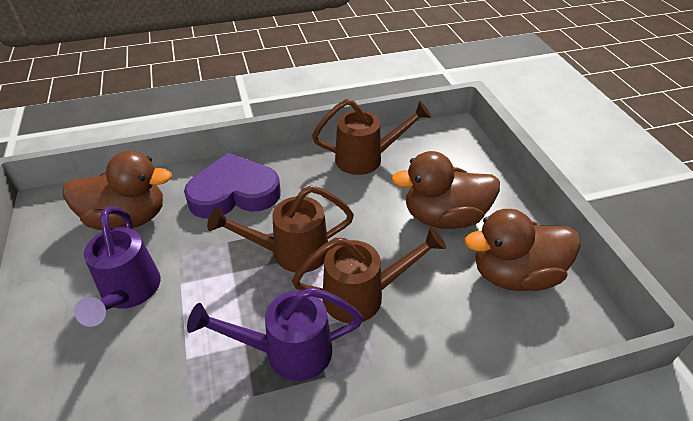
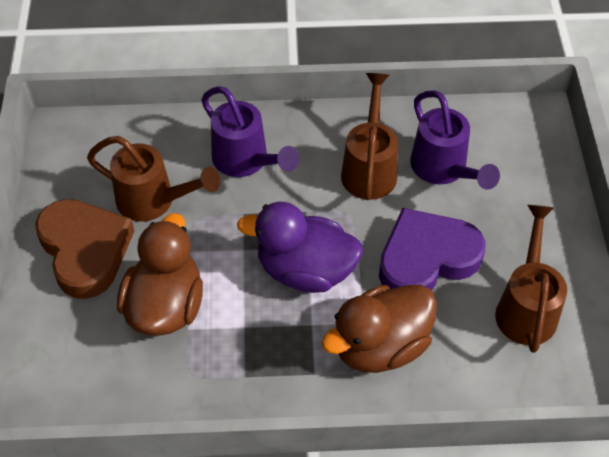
brown duck: 3 -> 2
brown heart: 0 -> 1
purple duck: 0 -> 1

